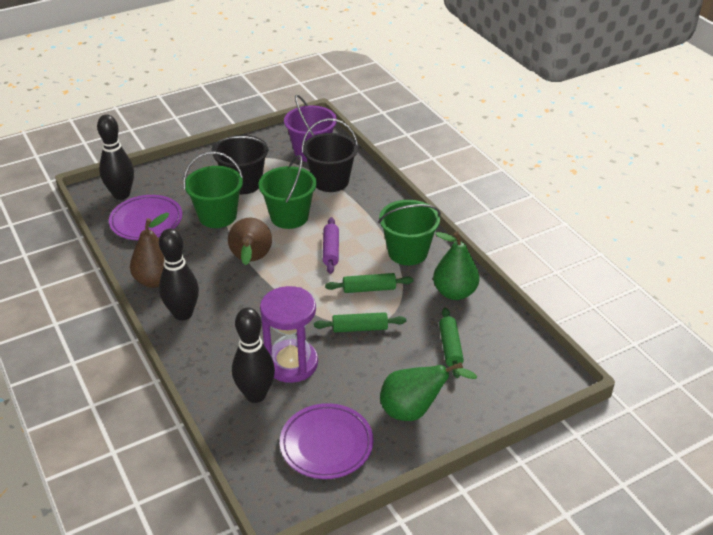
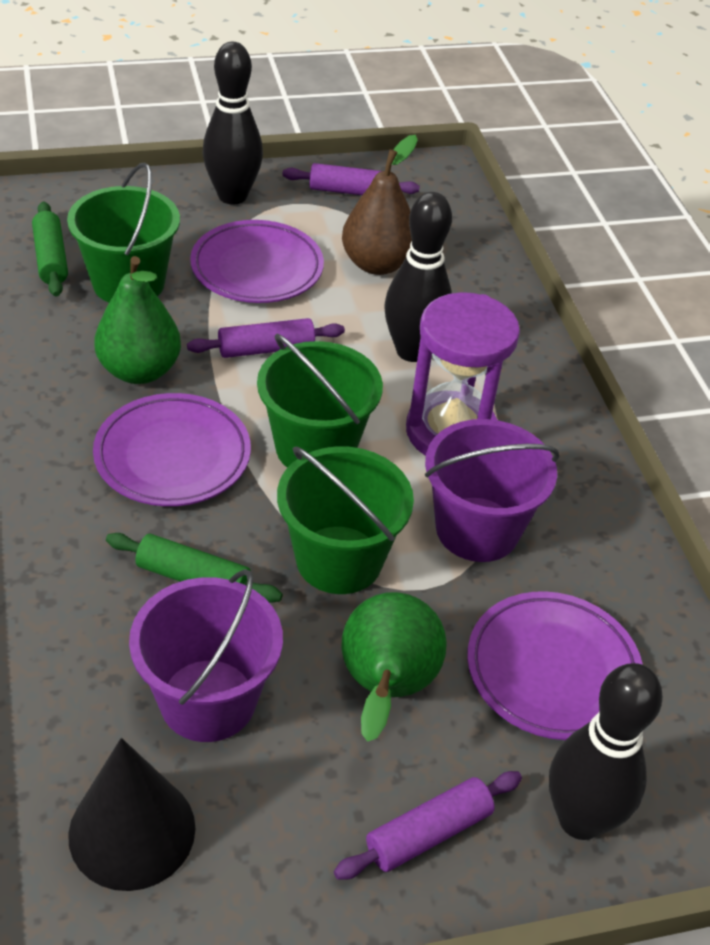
black bucket: 2 -> 0
black cone: 0 -> 1
brown pear: 2 -> 1
green rolling pin: 3 -> 2
purple bucket: 1 -> 2
purple plate: 2 -> 3
purple rolling pin: 1 -> 3

